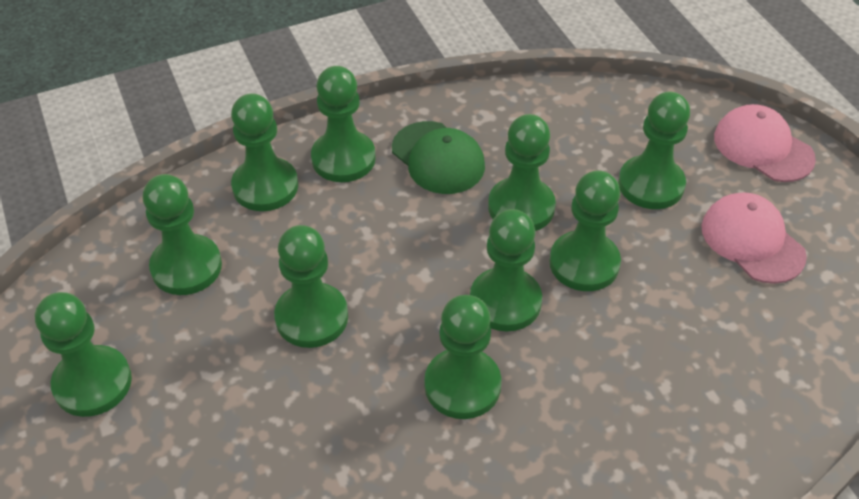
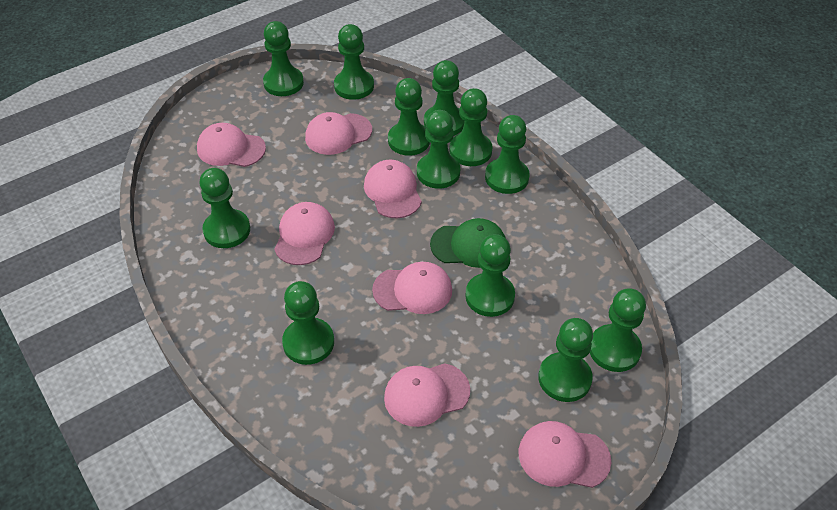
green pawn: 10 -> 12
pink cap: 2 -> 7

